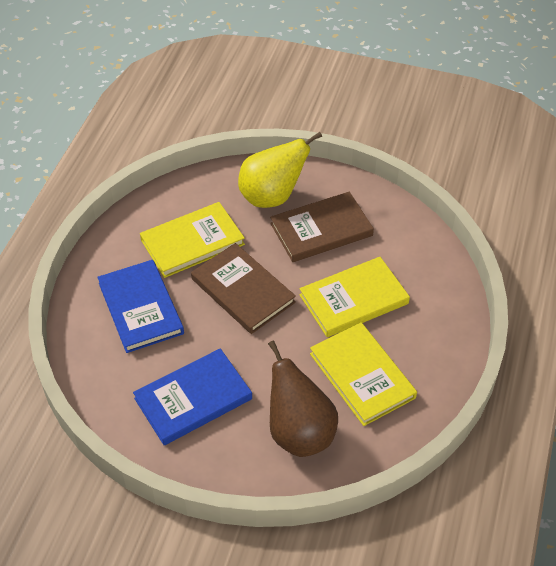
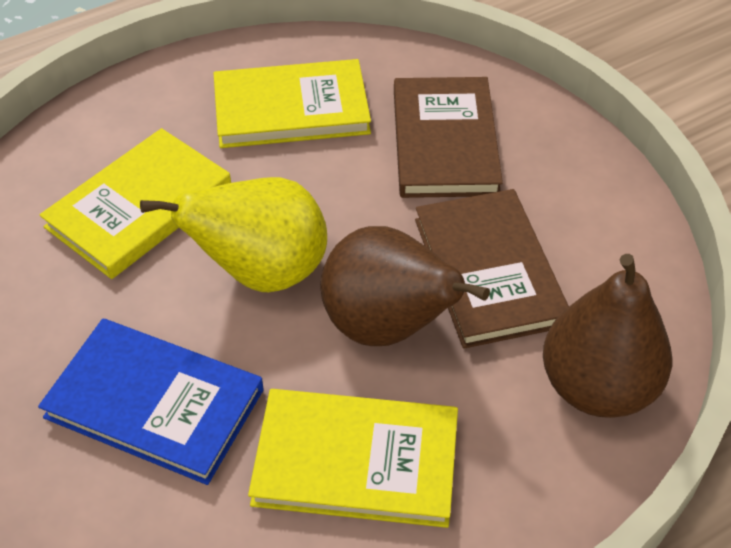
blue book: 2 -> 1
brown pear: 1 -> 2

